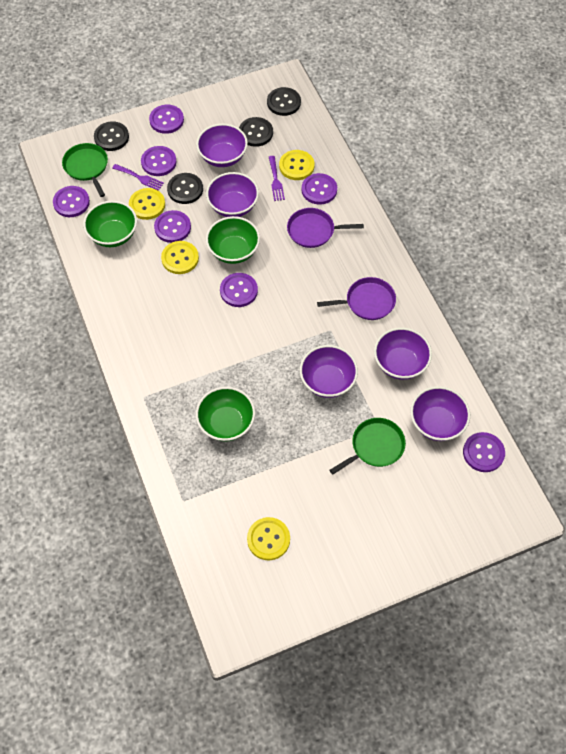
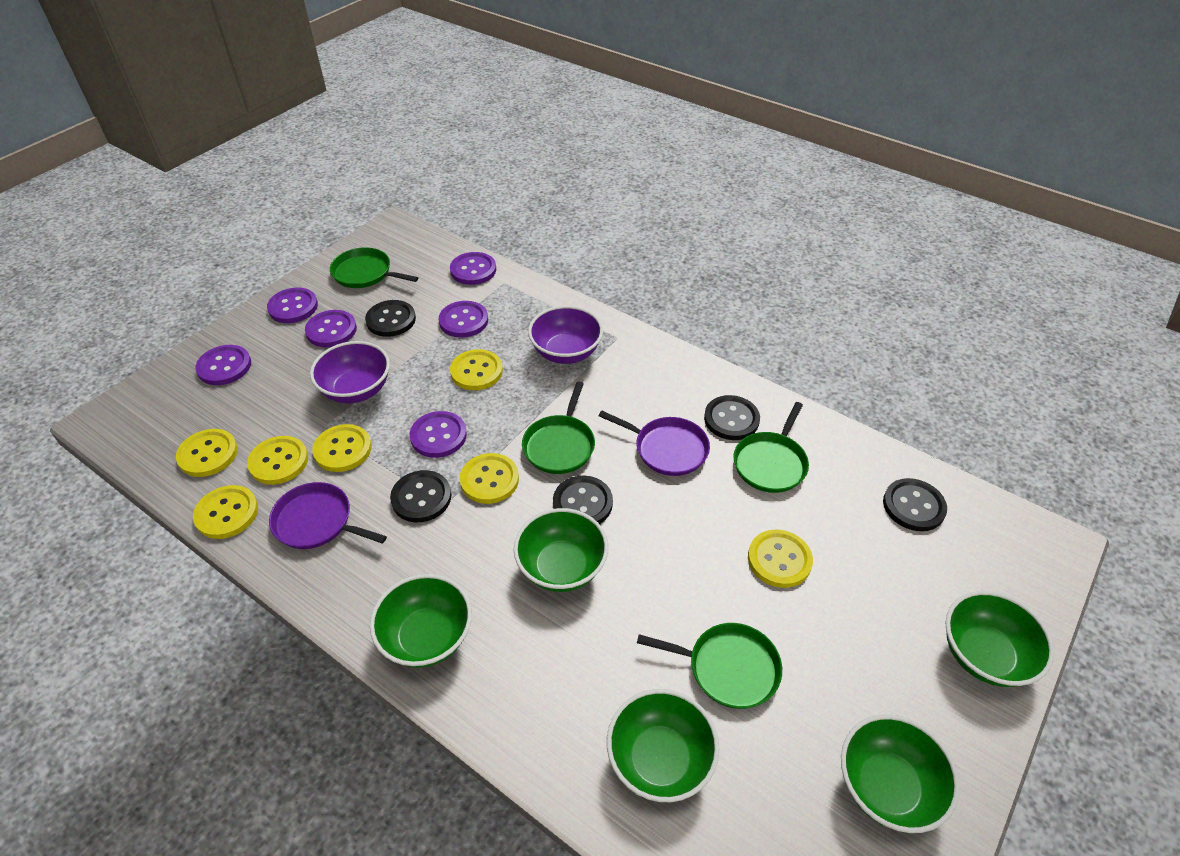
black button: 4 -> 5
green bowl: 3 -> 5
green pan: 2 -> 4
purple bowl: 5 -> 2
purple button: 7 -> 6
purple fork: 2 -> 0
yellow button: 4 -> 7

